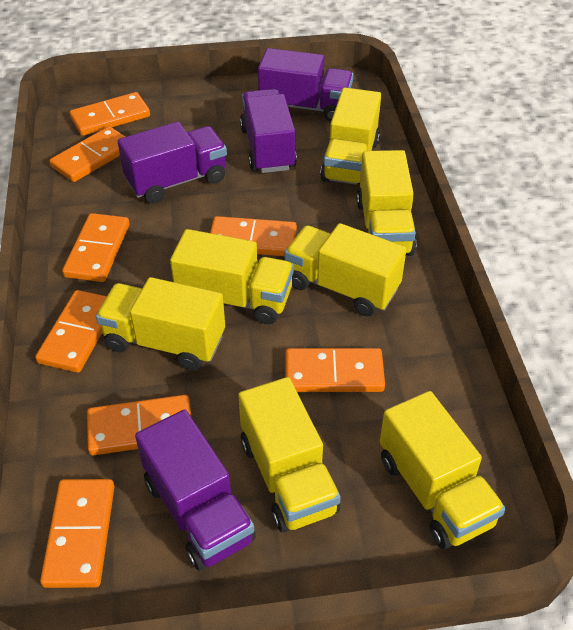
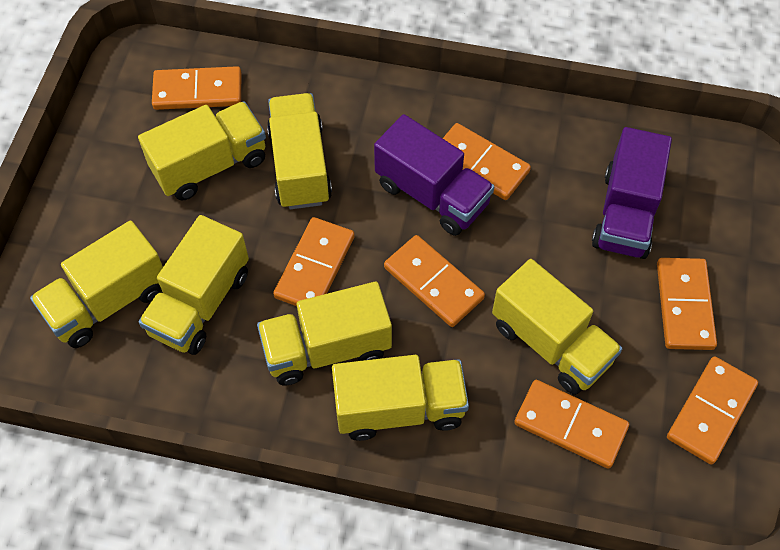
orange domino: 8 -> 7
purple truck: 4 -> 2

